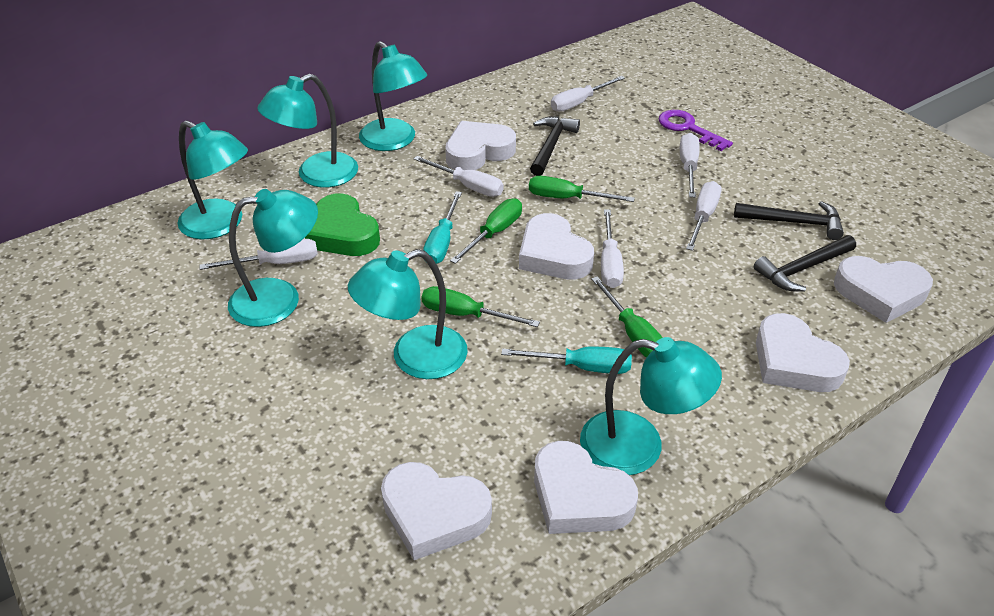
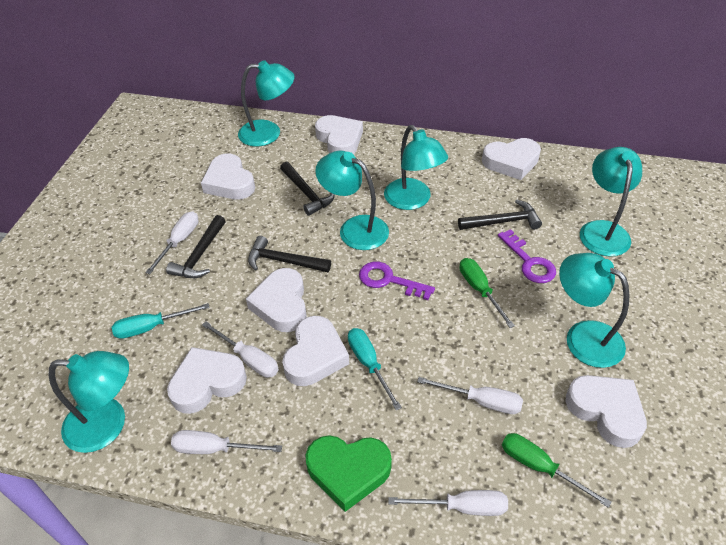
black hammer: 3 -> 4
green screwdriver: 4 -> 2
purple key: 1 -> 2
white heart: 6 -> 7
white screwdriver: 6 -> 5

